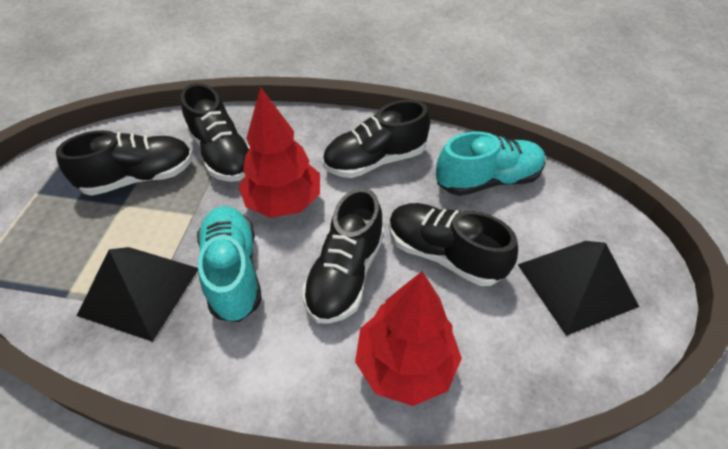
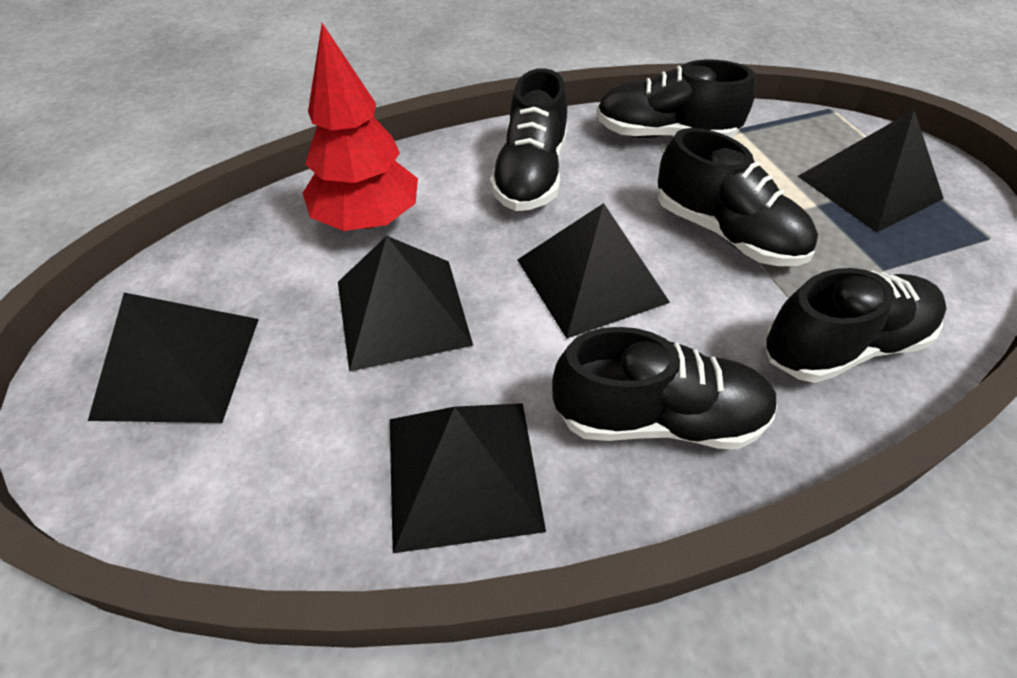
black pyramid: 2 -> 5
red tree: 2 -> 1
turquoise shoe: 2 -> 0

